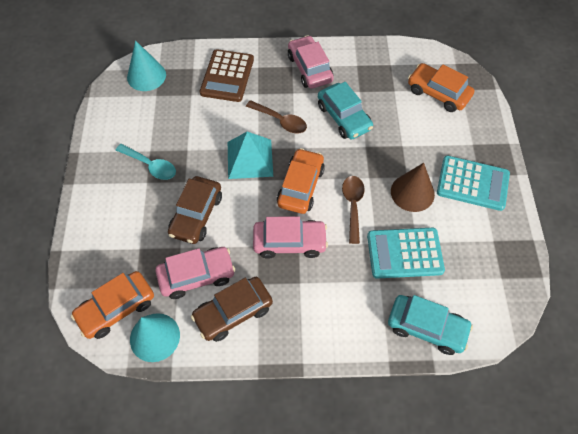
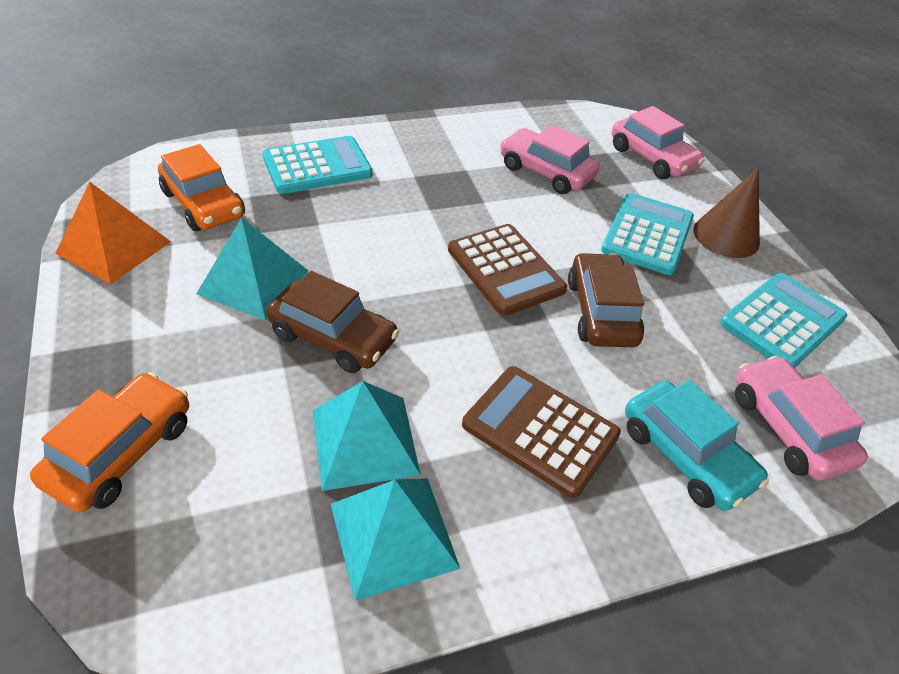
brown calculator: 1 -> 2
brown spoon: 2 -> 0
orange car: 3 -> 2
orange pyramid: 0 -> 1
turquoise calculator: 2 -> 3
turquoise car: 2 -> 1
turquoise cone: 2 -> 0
turquoise pyramid: 1 -> 3
turquoise spoon: 1 -> 0

